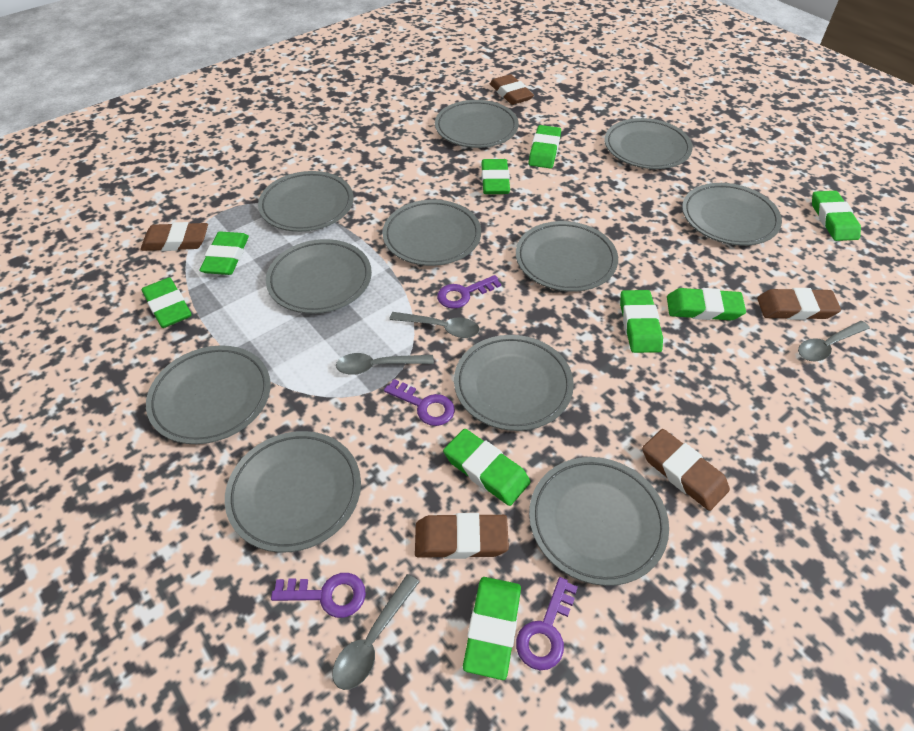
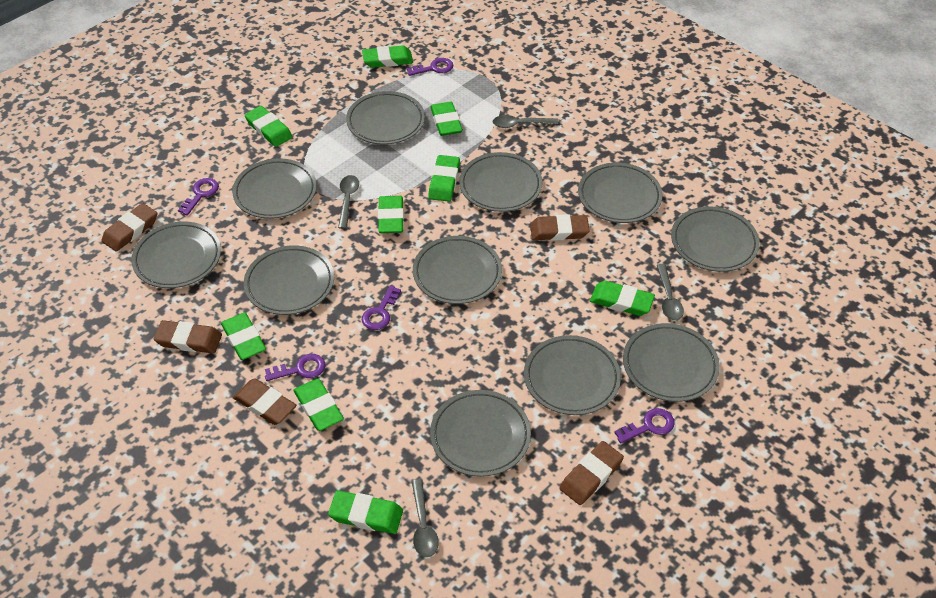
purple key: 4 -> 5

